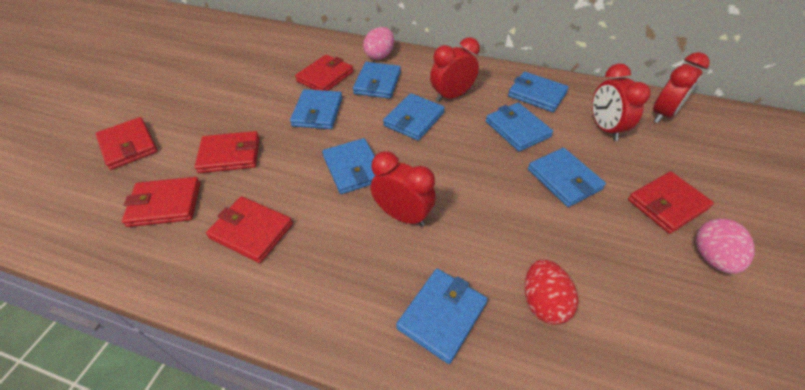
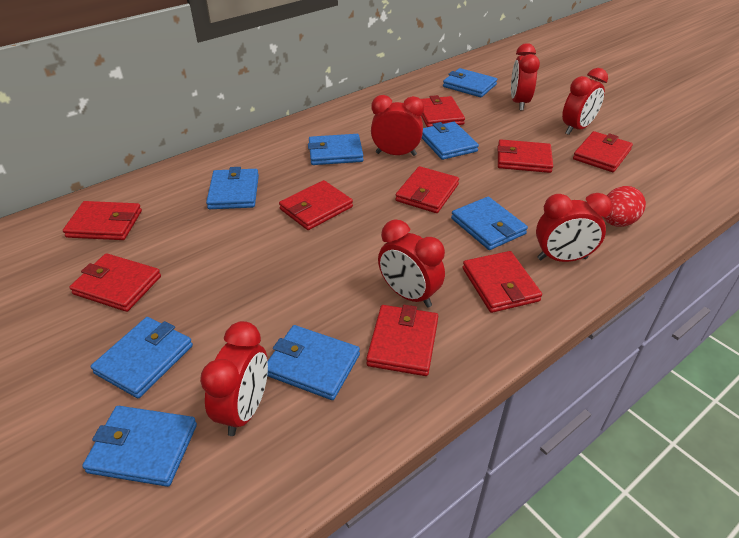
pink egg: 2 -> 0
red clock: 4 -> 6
red wallet: 6 -> 9

